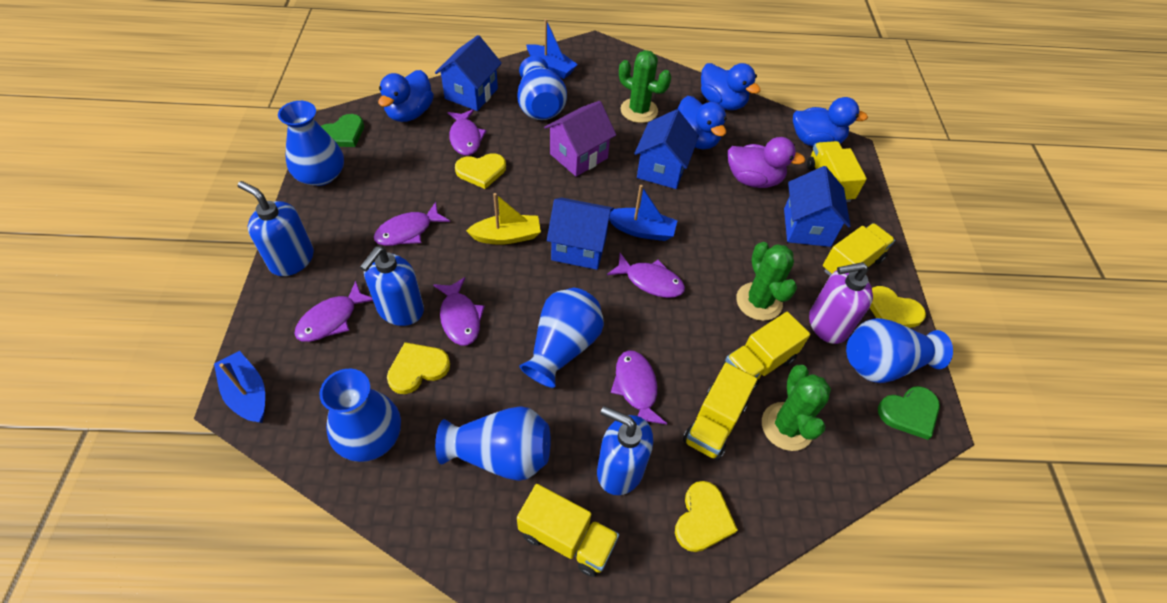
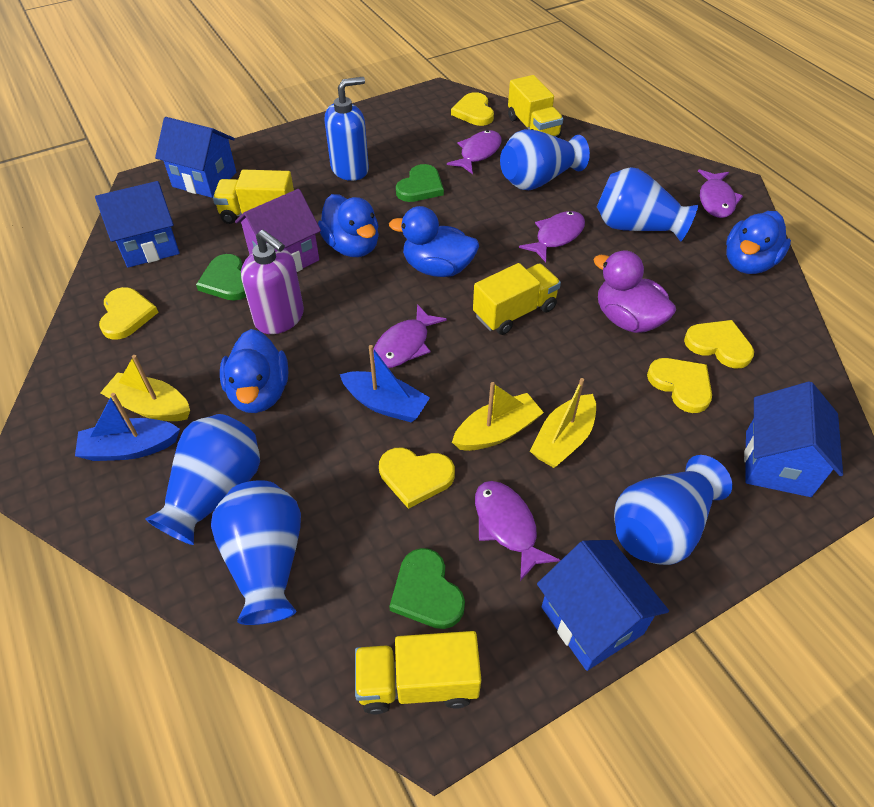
blue boat: 3 -> 2
blue soap dispenser: 3 -> 1
blue vase: 6 -> 5
green cactus: 3 -> 0
green heart: 2 -> 3
purple fish: 6 -> 5
yellow boat: 1 -> 3
yellow heart: 4 -> 5
yellow truck: 5 -> 4

